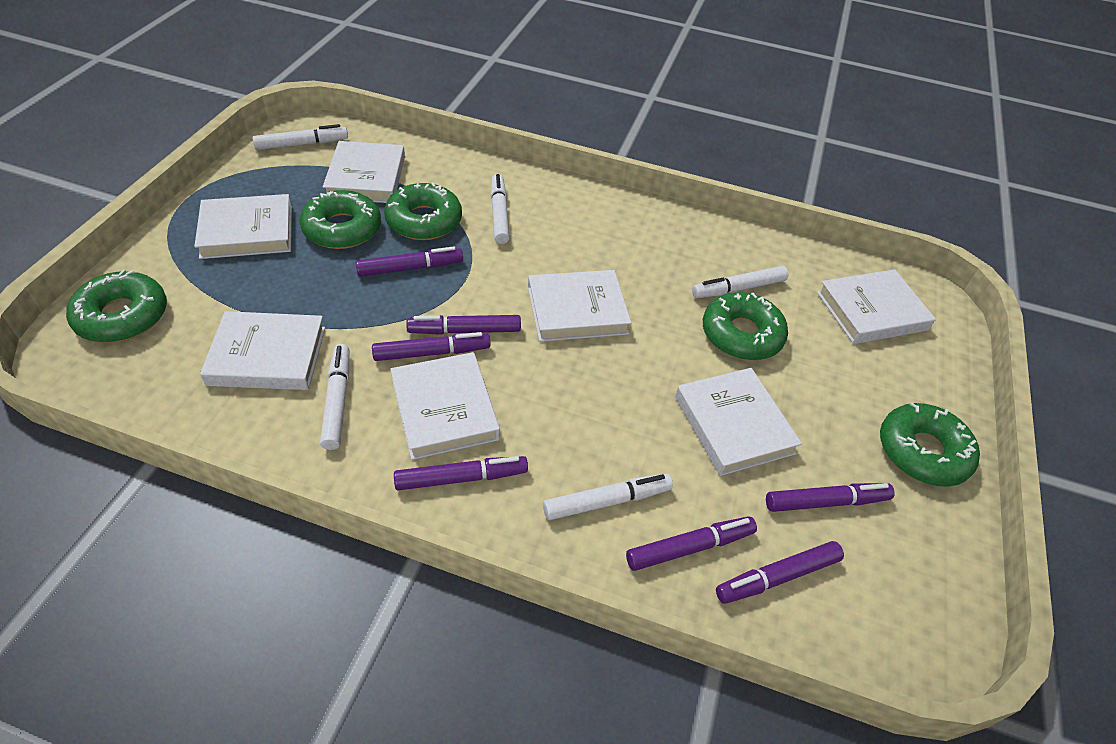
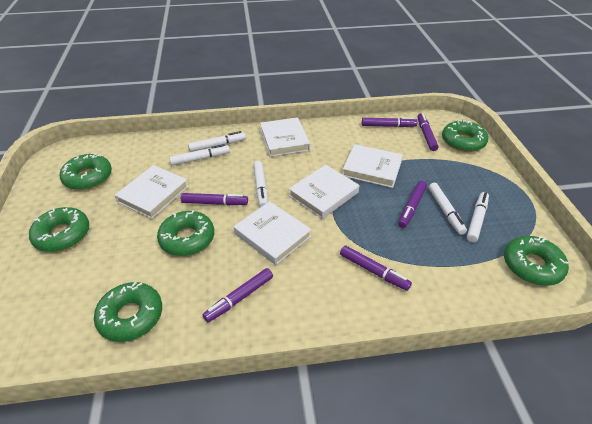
green donut: 5 -> 6
purple marker: 7 -> 6
white book: 7 -> 5

